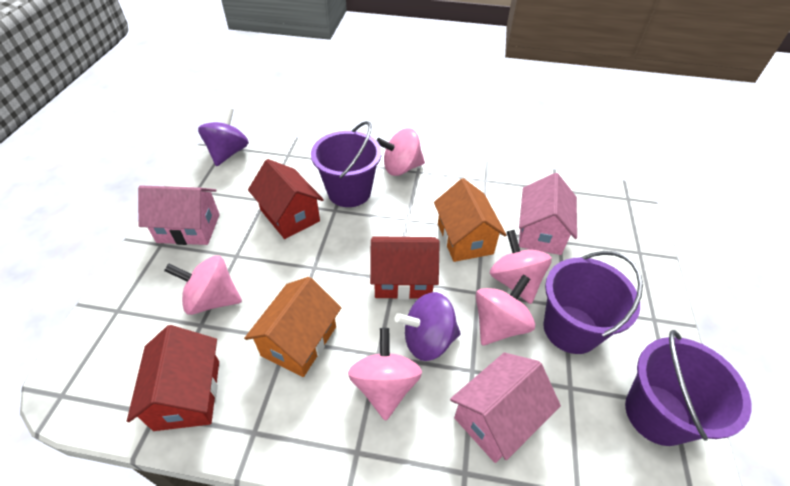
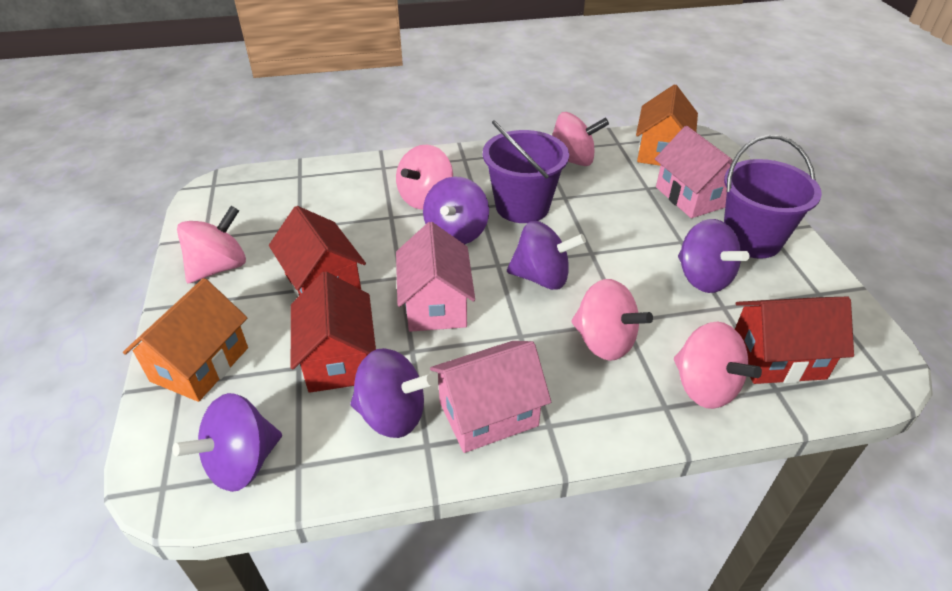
purple bucket: 3 -> 2
purple spinning top: 2 -> 5

